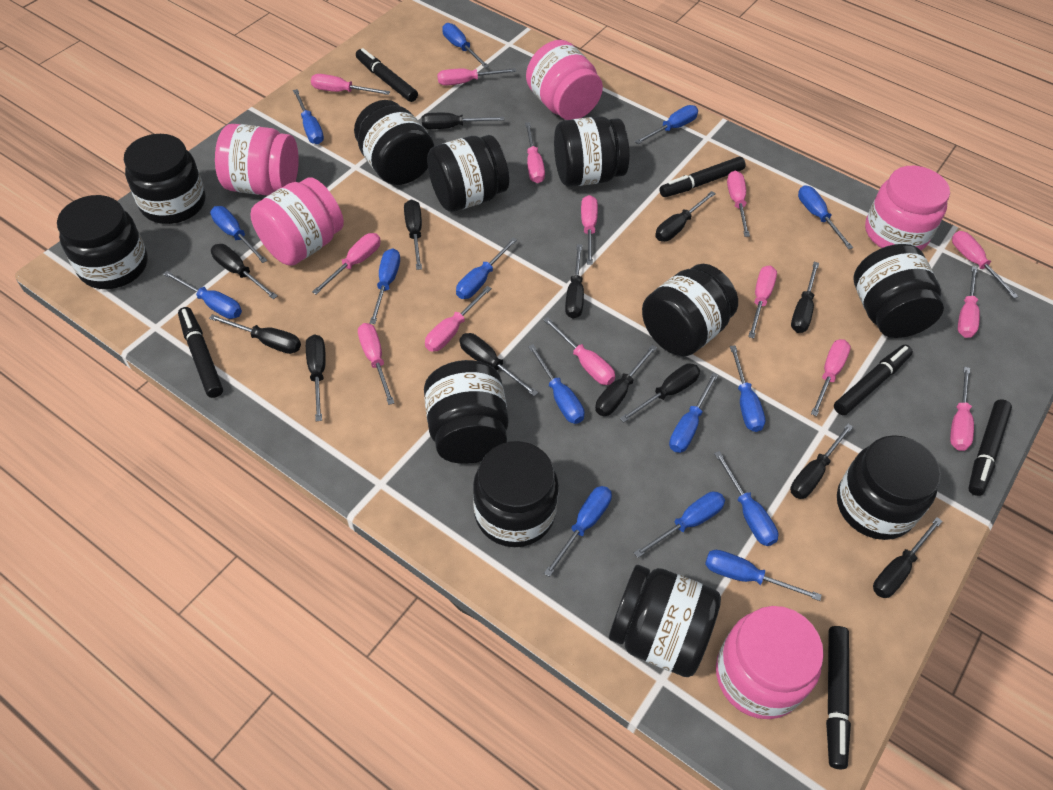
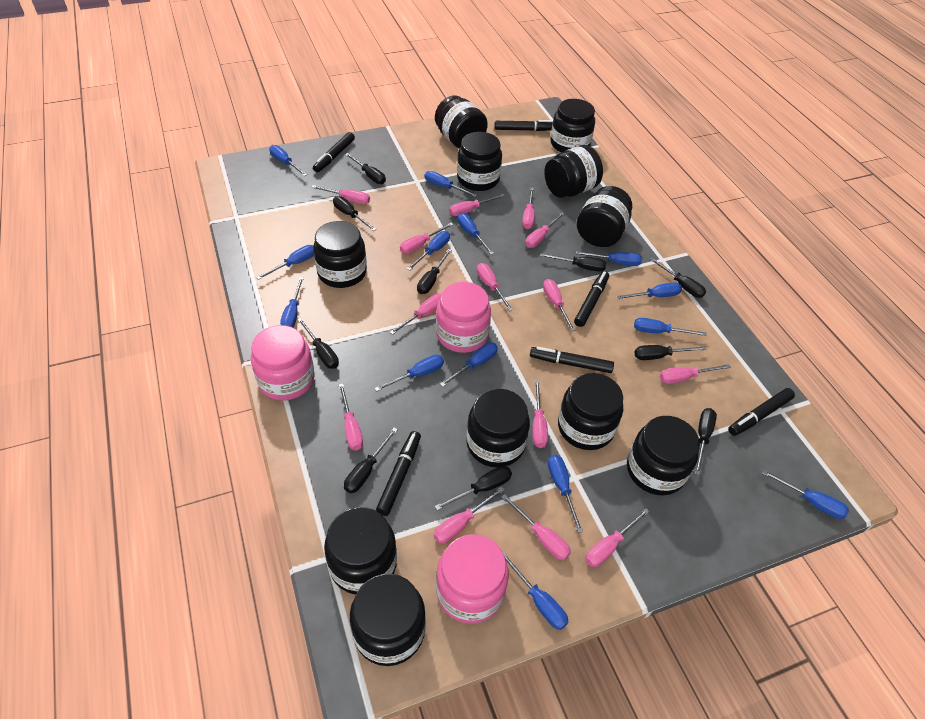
black screwdriver: 13 -> 10
blue screwdriver: 15 -> 14
pink jar: 5 -> 3

